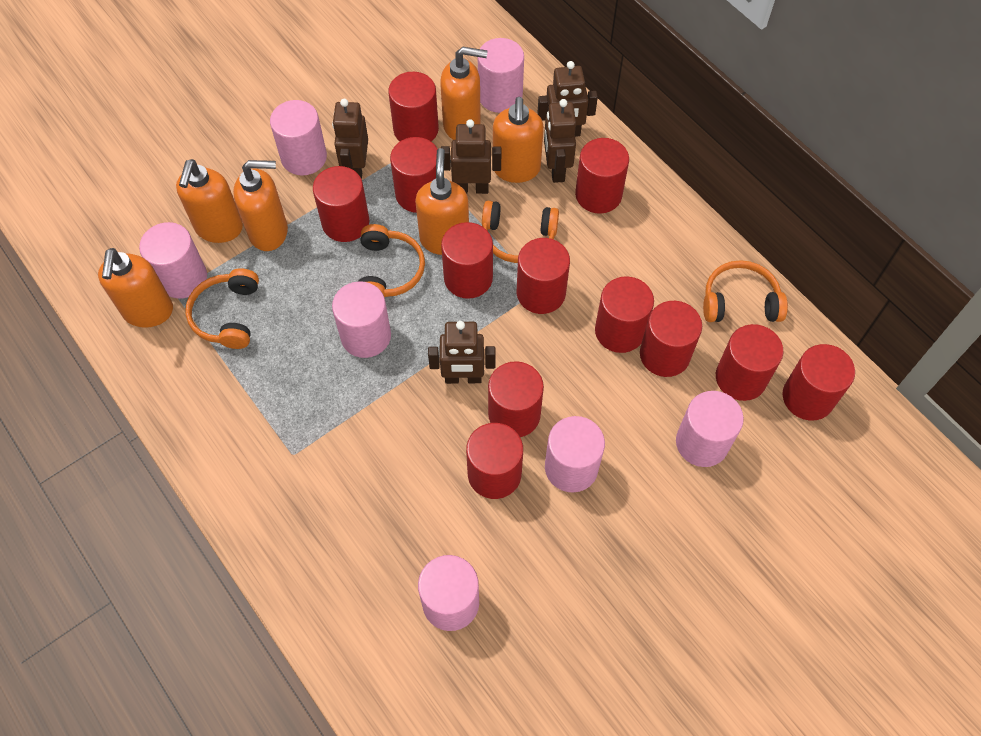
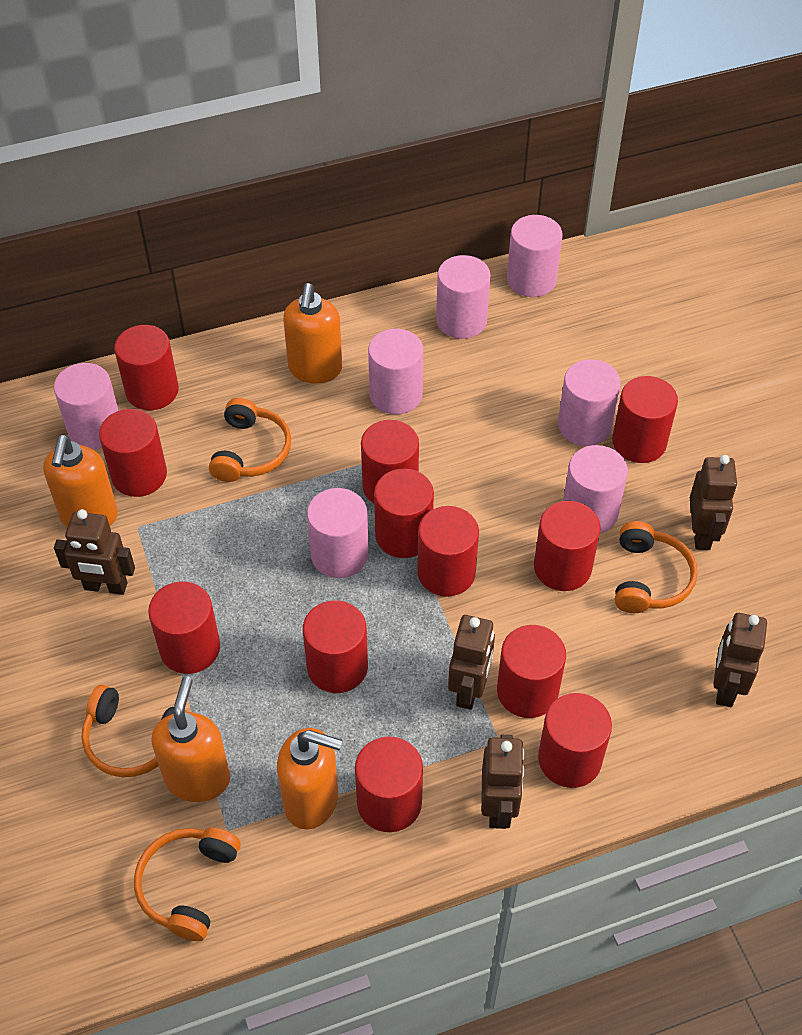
orange soap dispenser: 6 -> 4

